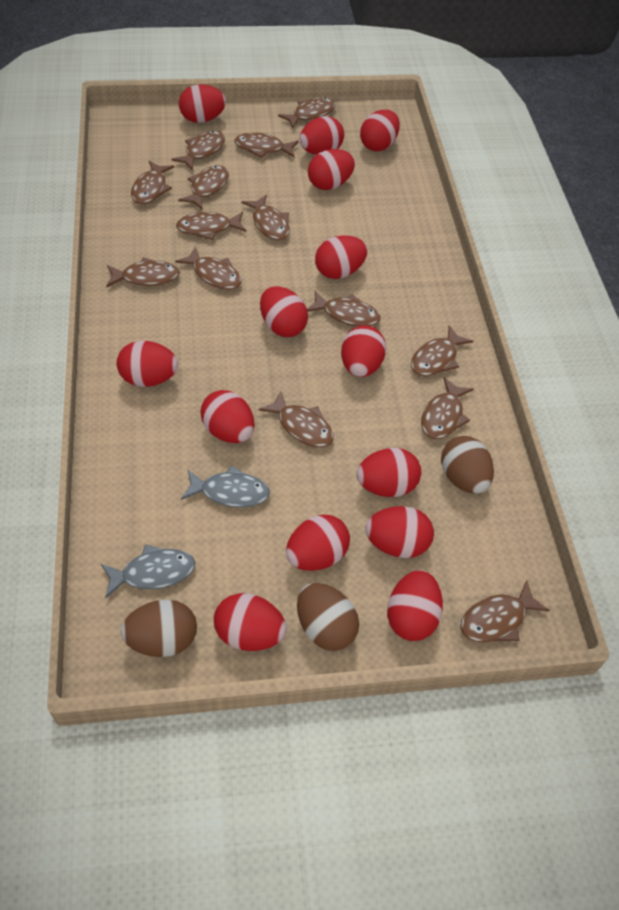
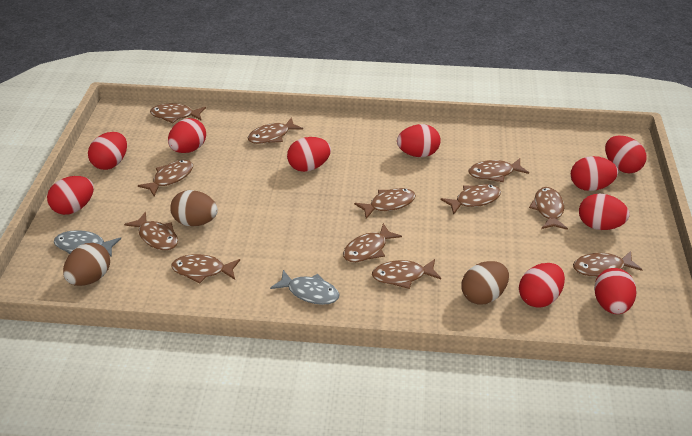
brown fish: 14 -> 12
red egg: 14 -> 10

